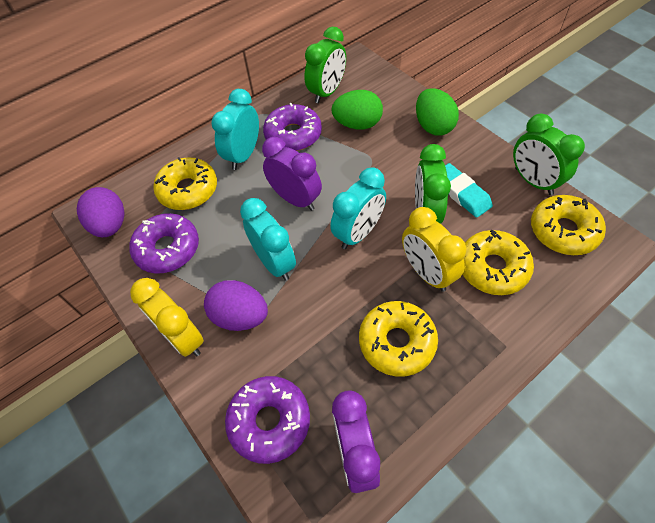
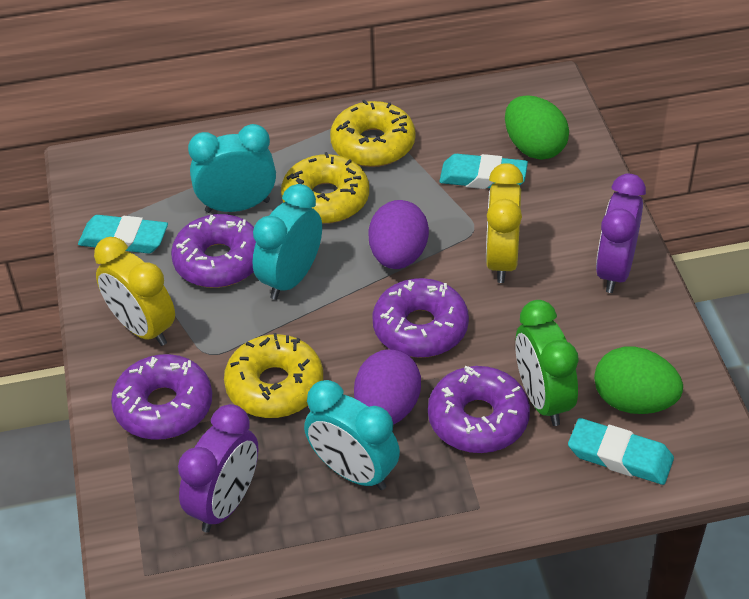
green clock: 3 -> 1
purple donut: 3 -> 4
turquoise eraser: 1 -> 3
yellow donut: 4 -> 3

